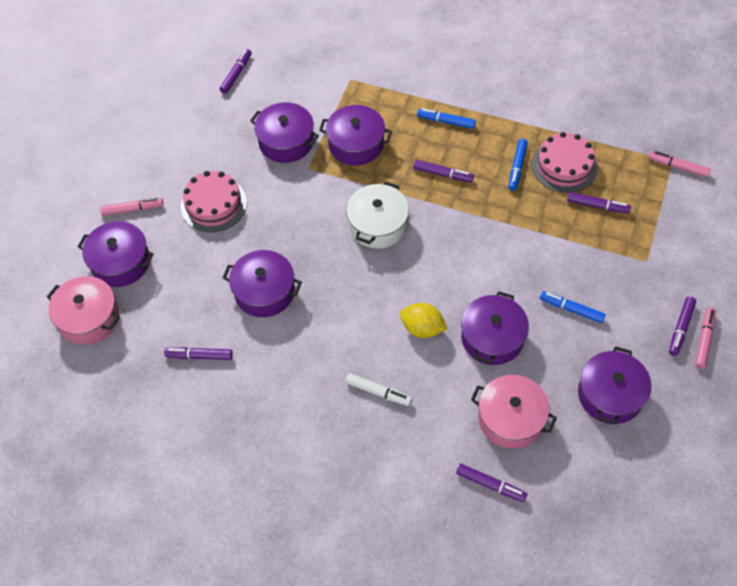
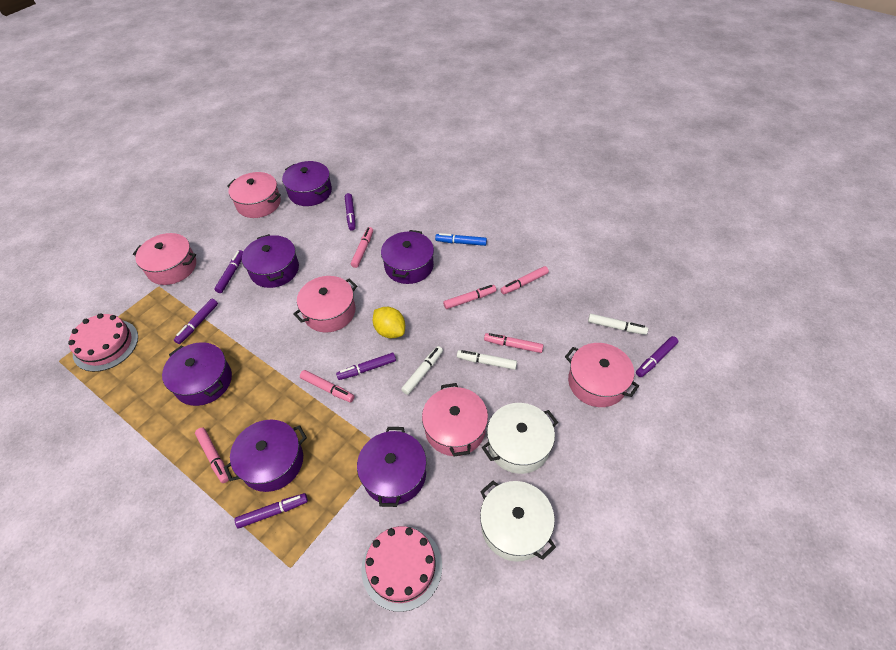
blue marker: 3 -> 1
pink marker: 3 -> 6
pink pot: 2 -> 5
white marker: 1 -> 3
white pot: 1 -> 2

